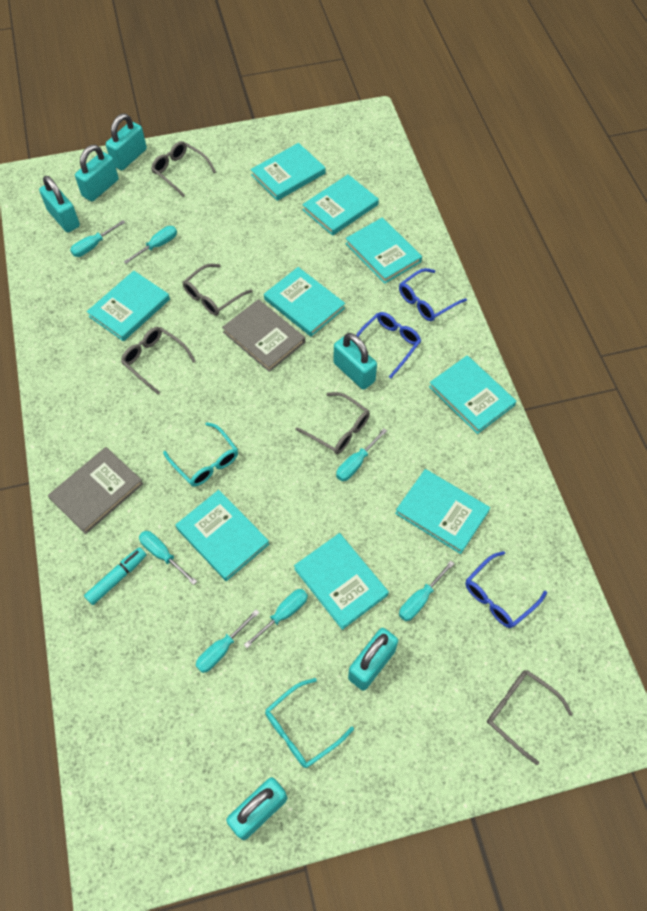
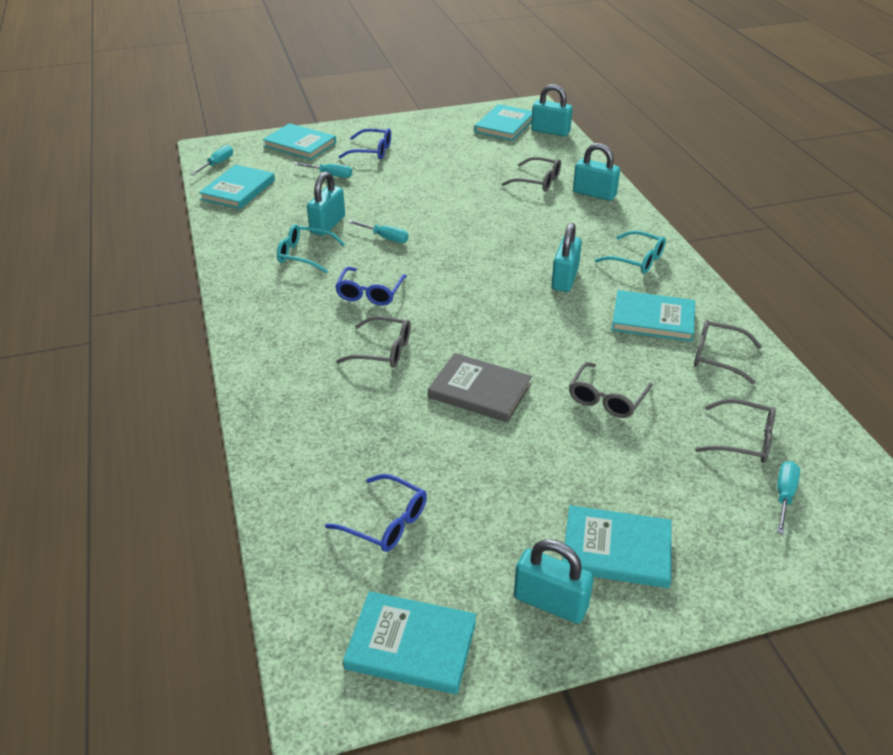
grey book: 2 -> 1
turquoise book: 9 -> 6
turquoise marker: 1 -> 0
turquoise padlock: 6 -> 5
turquoise screwdriver: 7 -> 4

